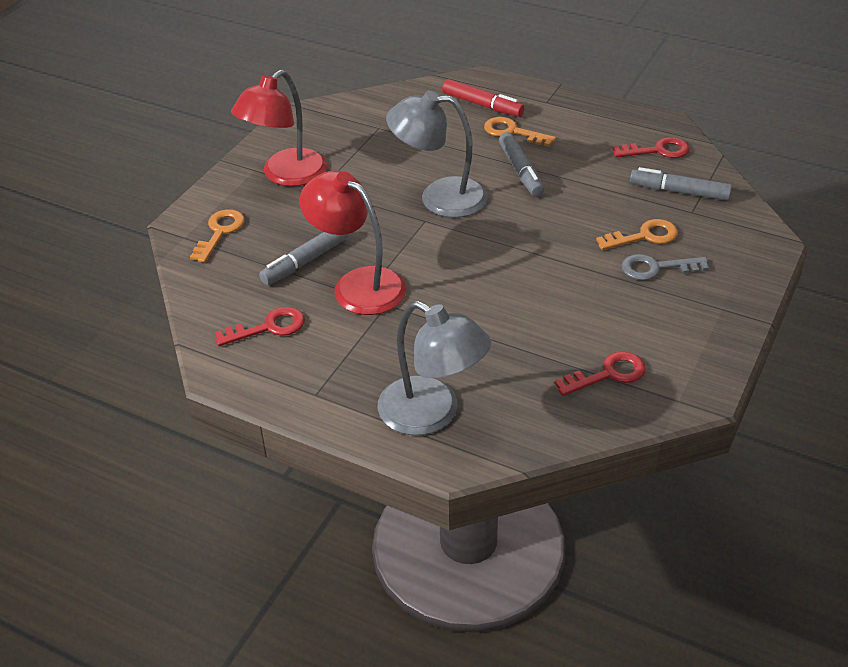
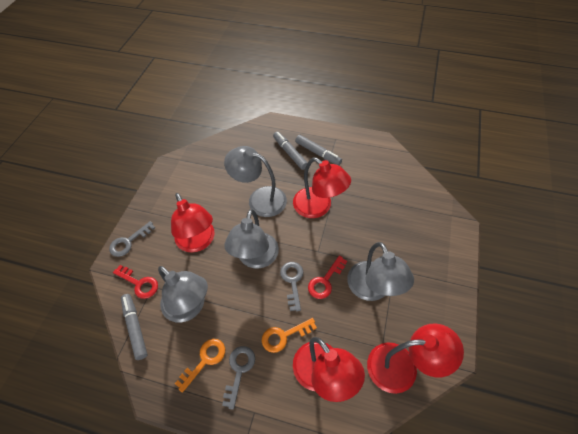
grey key: 1 -> 3
grey lamp: 2 -> 4
orange key: 3 -> 2
red key: 3 -> 2
red lamp: 2 -> 4
red marker: 1 -> 0

